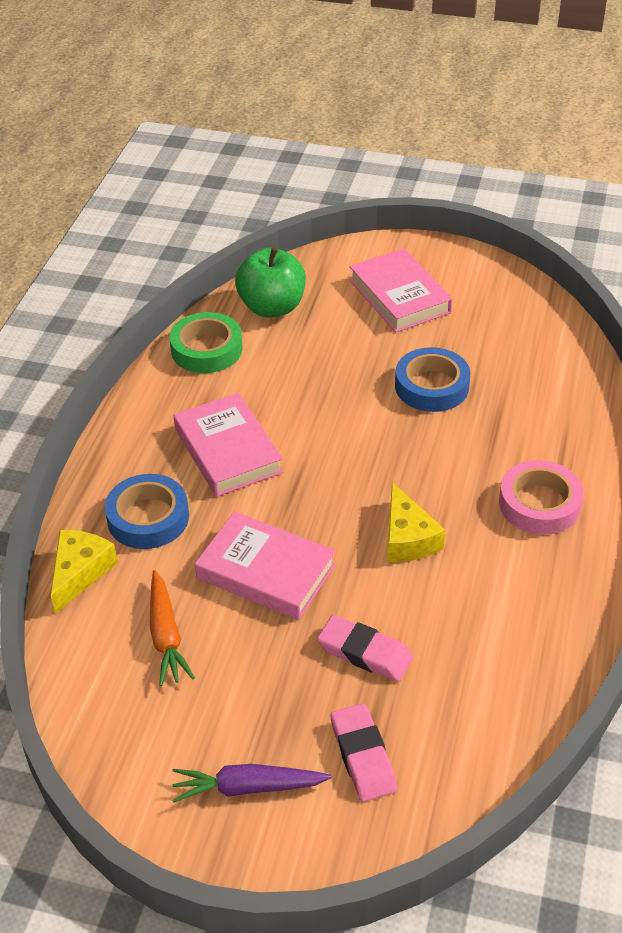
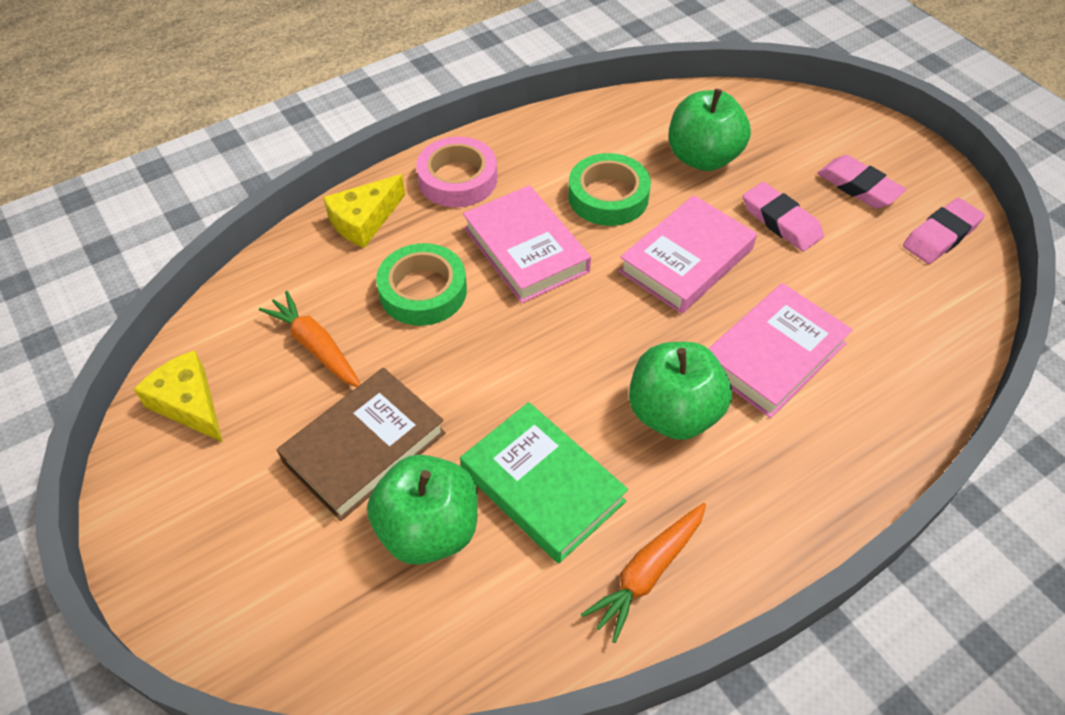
blue tape: 2 -> 0
brown book: 0 -> 1
green apple: 1 -> 3
green book: 0 -> 1
green tape: 1 -> 2
orange carrot: 1 -> 2
pink eraser: 2 -> 3
purple carrot: 1 -> 0

